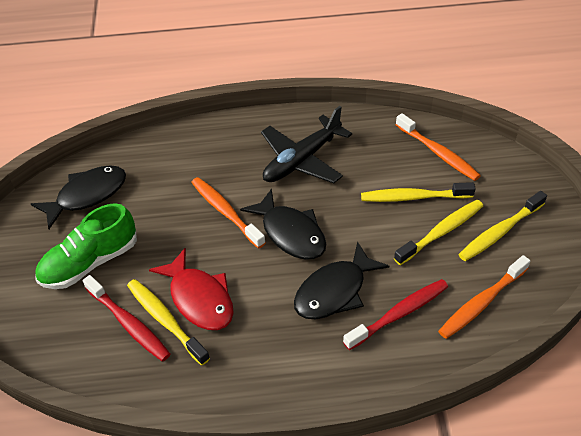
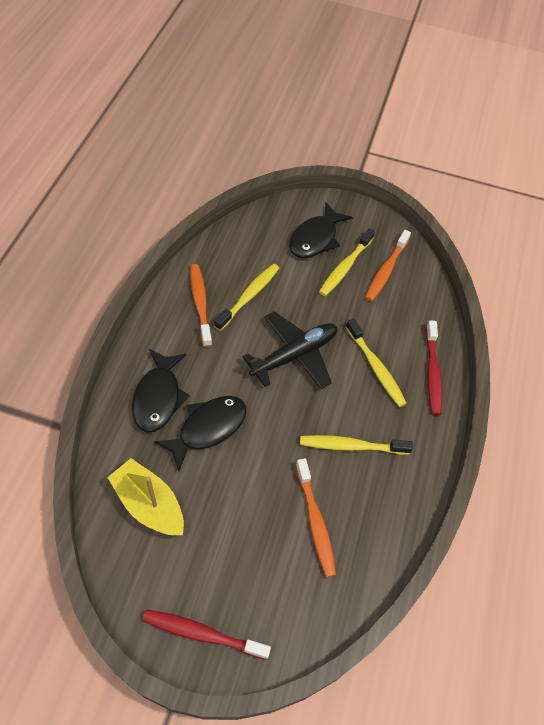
green shoe: 1 -> 0
red fish: 1 -> 0
yellow boat: 0 -> 1

